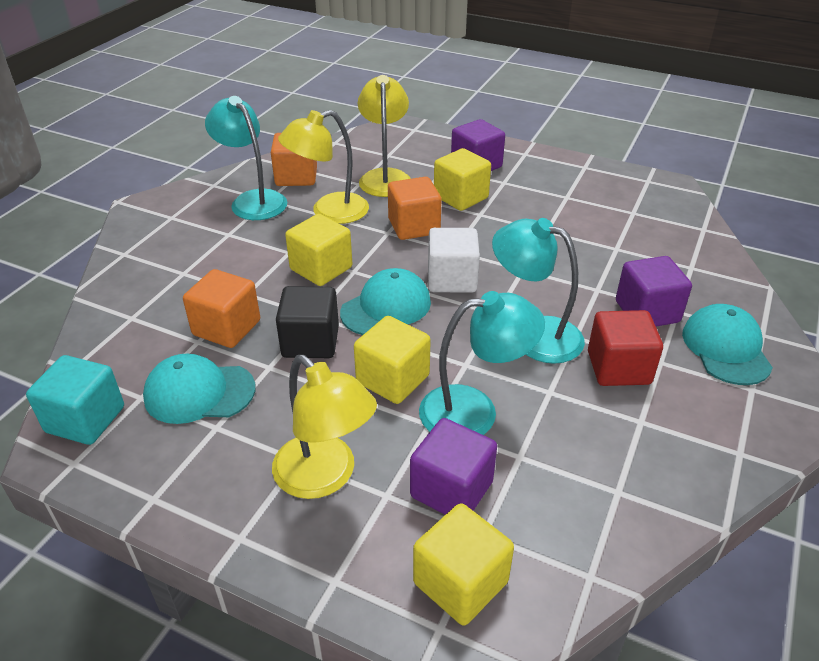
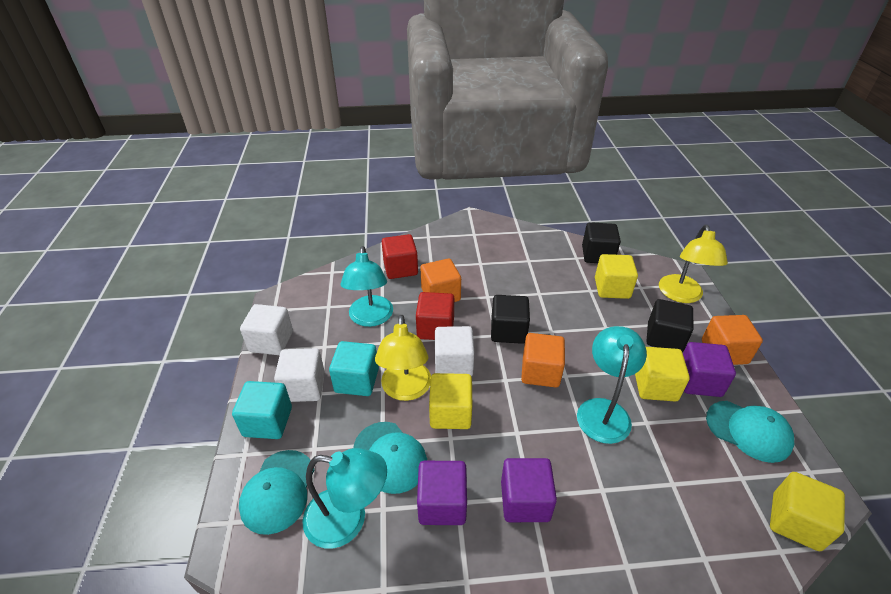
black cube: 1 -> 3
red cube: 1 -> 2
turquoise cube: 1 -> 2
white cube: 1 -> 3
yellow lamp: 3 -> 2

